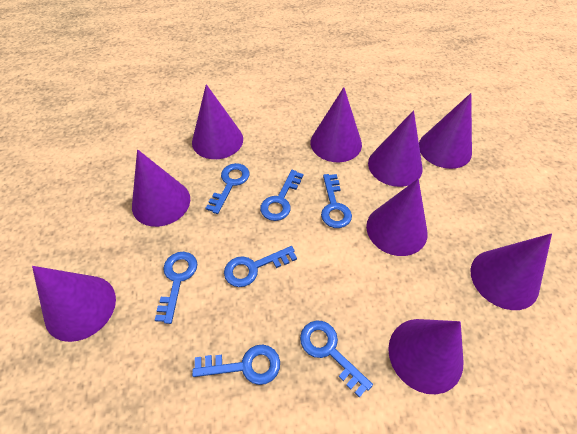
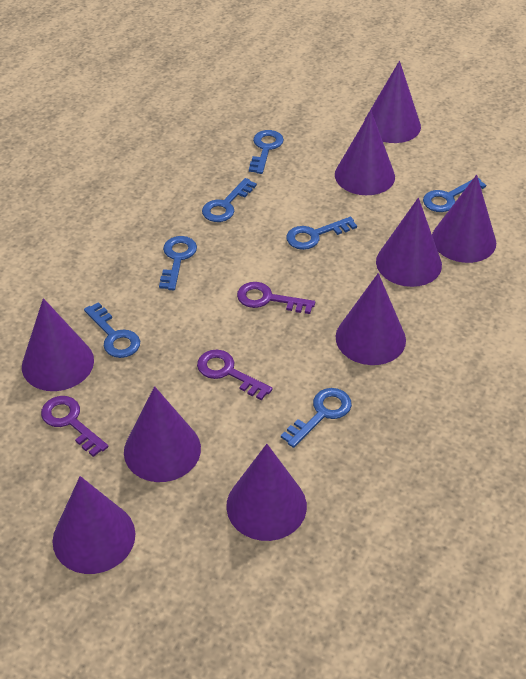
purple key: 0 -> 3

